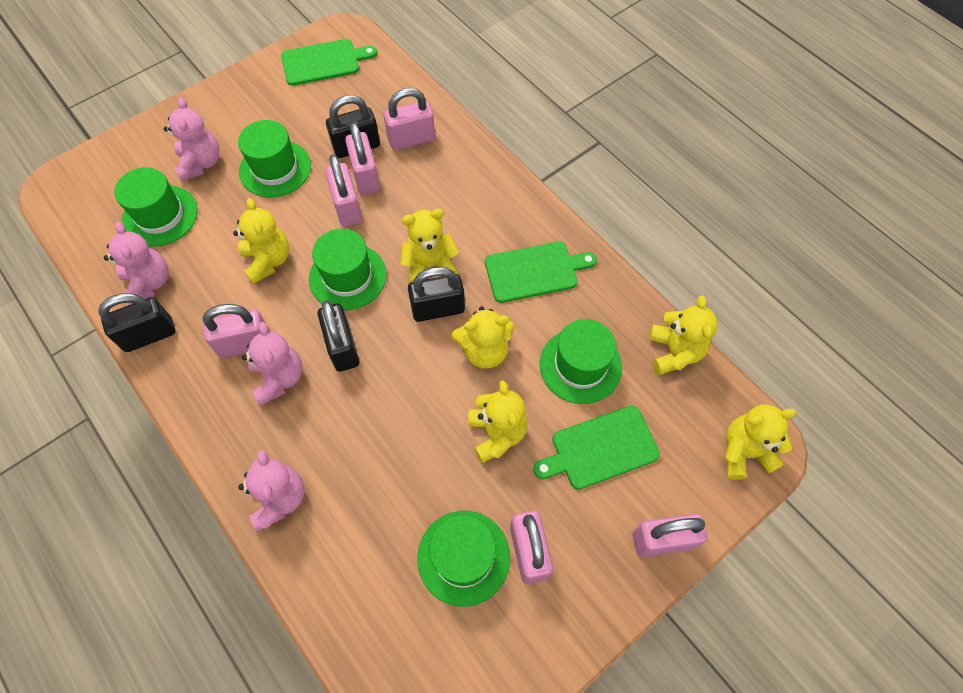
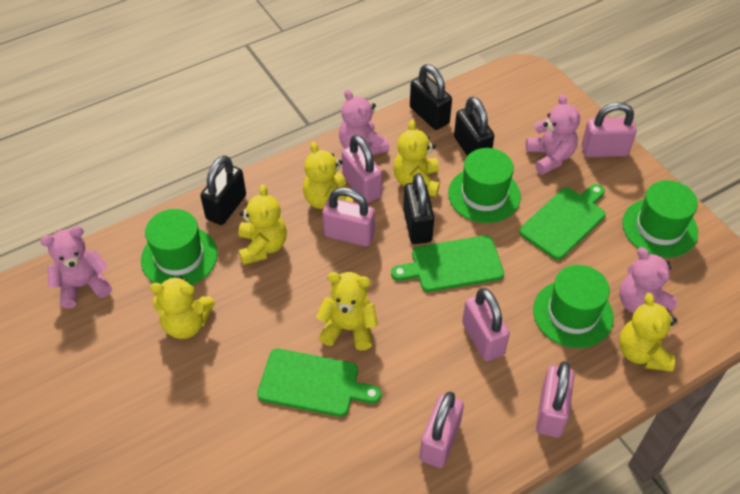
green hat: 5 -> 4

